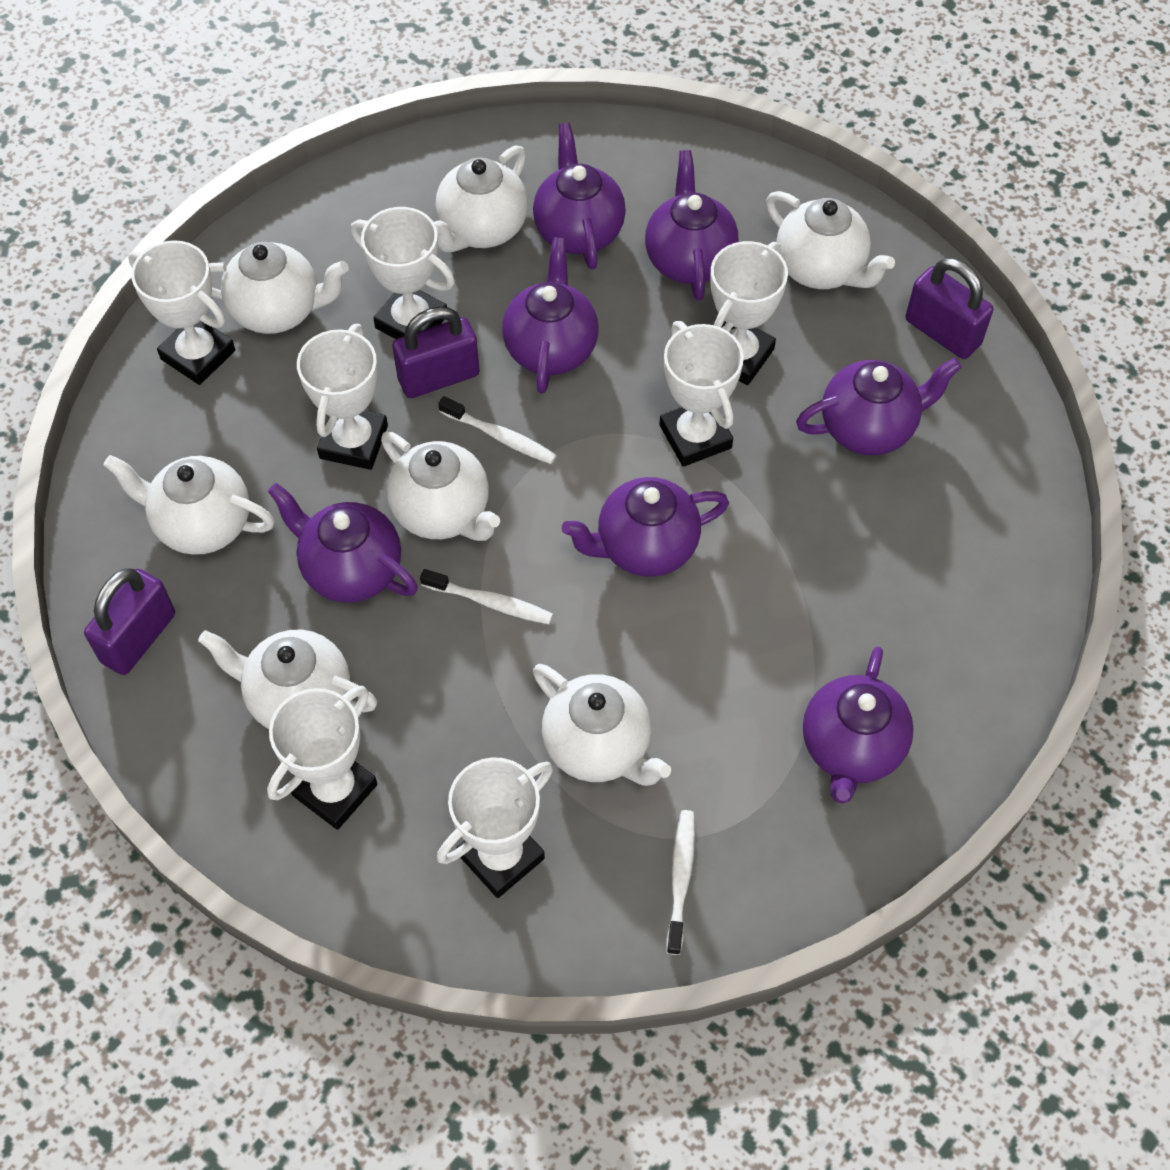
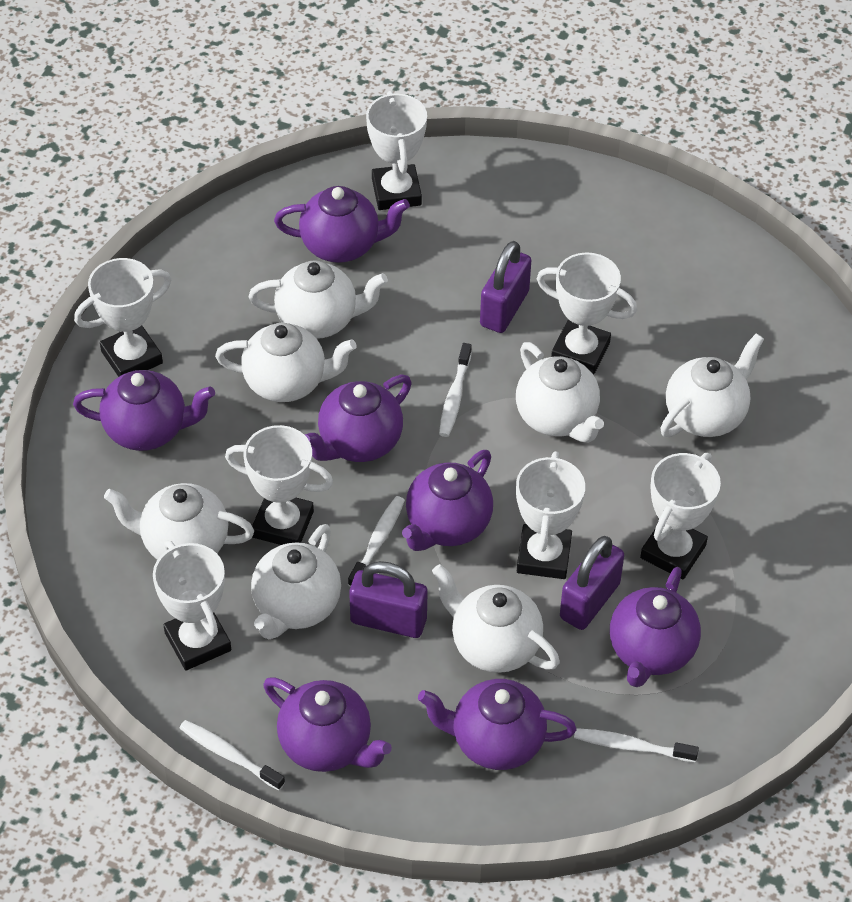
white toothbrush: 3 -> 4

